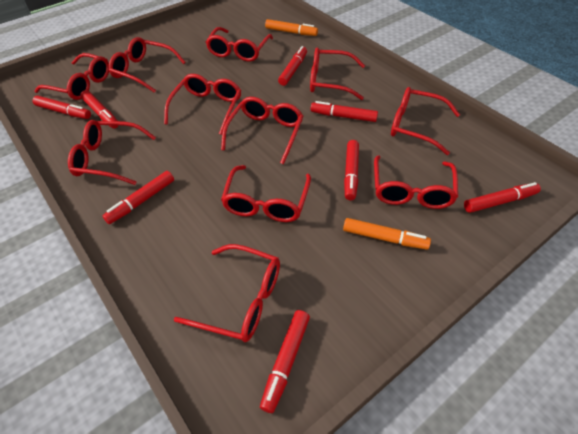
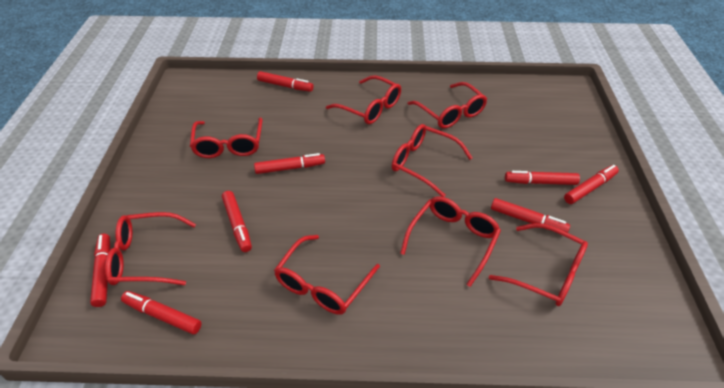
orange marker: 2 -> 0
red glasses: 11 -> 8

